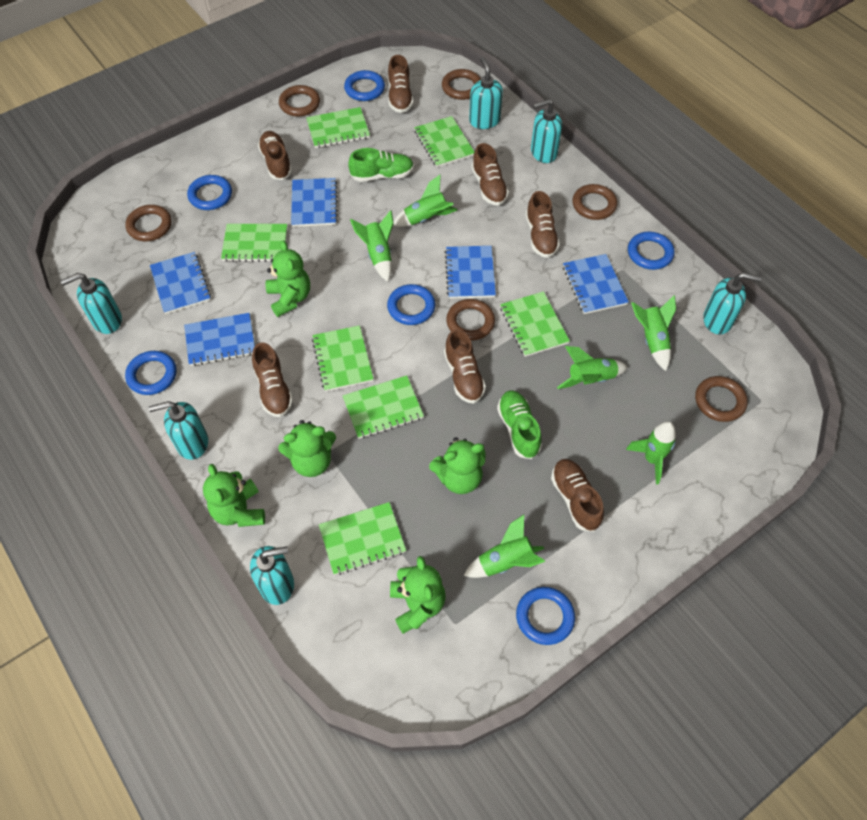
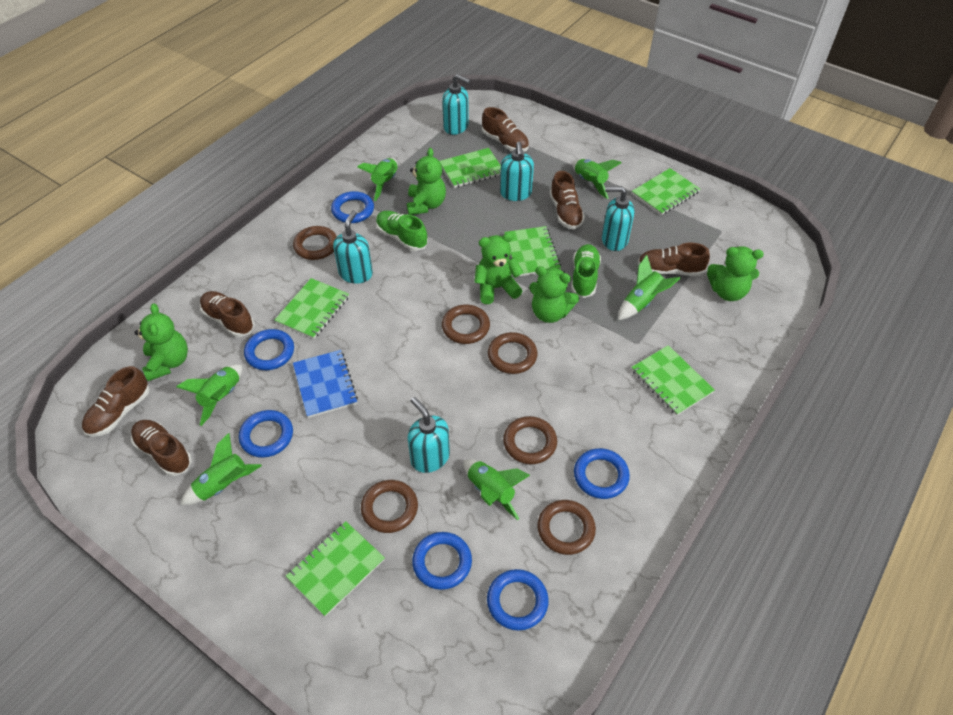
blue notebook: 5 -> 1
brown shoe: 7 -> 6
green notebook: 7 -> 6
turquoise soap dispenser: 6 -> 5

